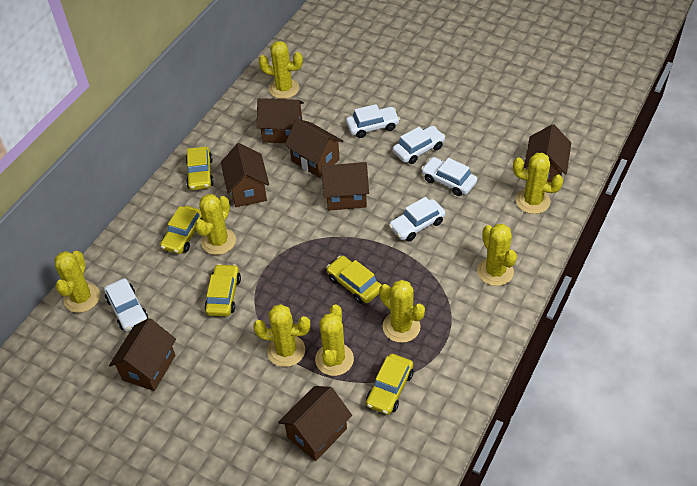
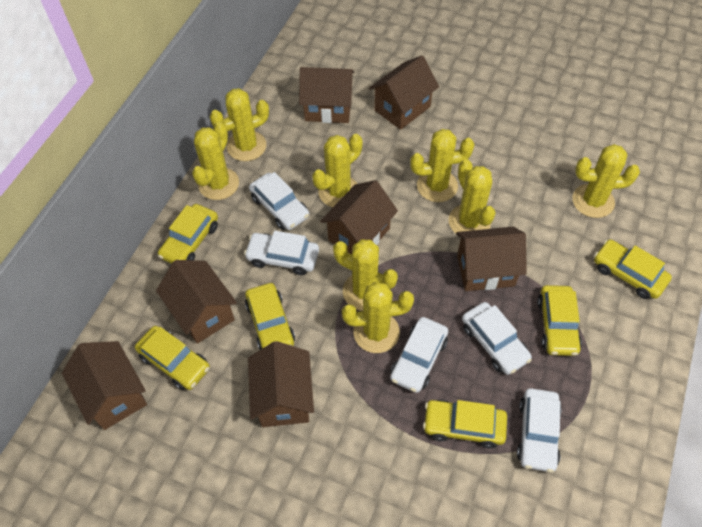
yellow car: 5 -> 6

